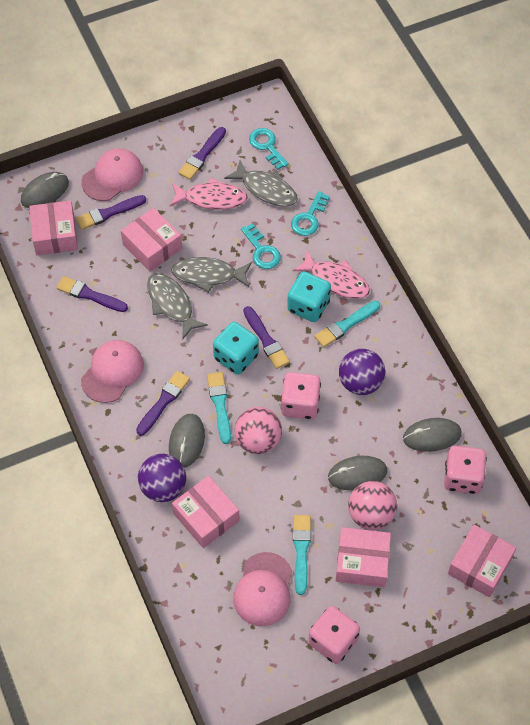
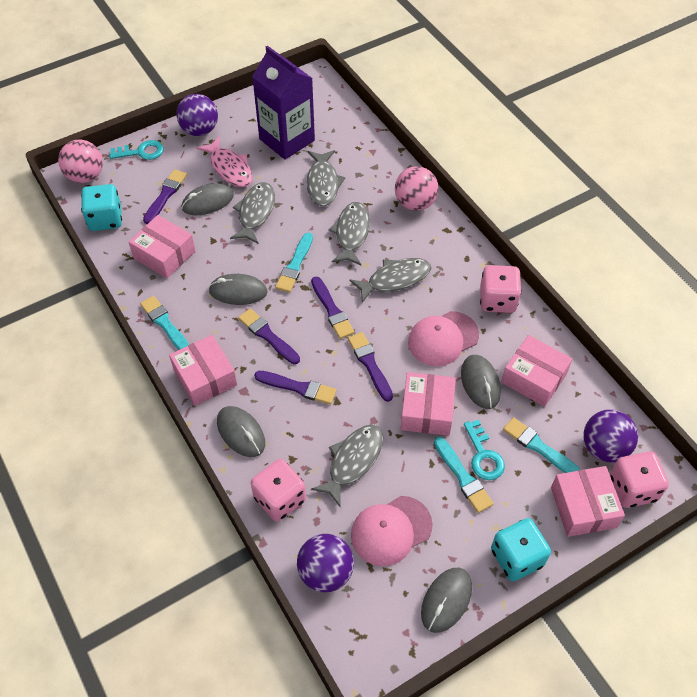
grey fish: 3 -> 5
grey mouse: 4 -> 5
pink cap: 3 -> 2
pink fish: 2 -> 1
purple ball: 2 -> 3
purple carton: 0 -> 1
turquoise brush: 3 -> 4
turquoise key: 3 -> 2

